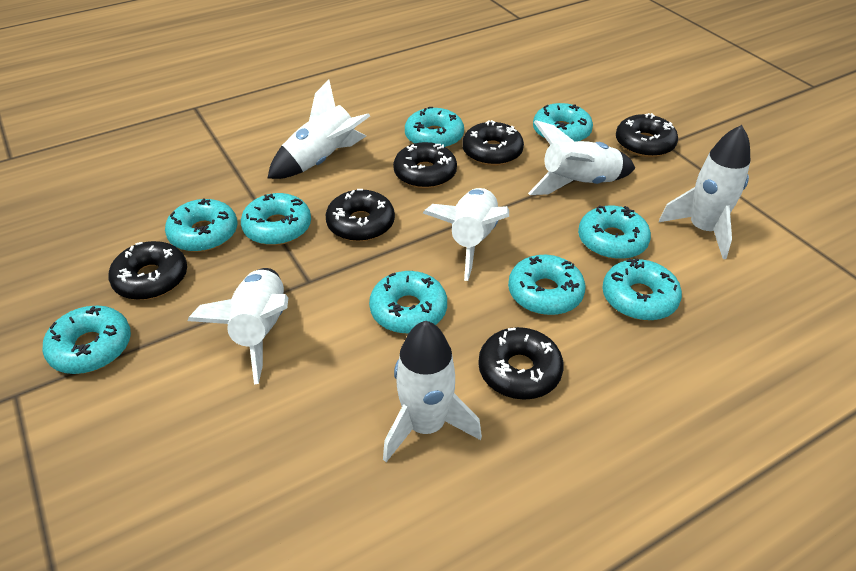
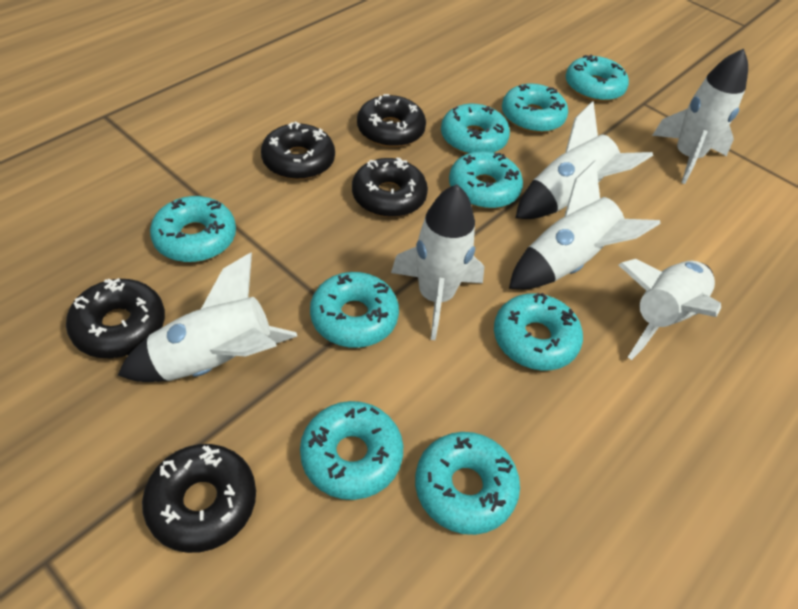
black donut: 6 -> 5

